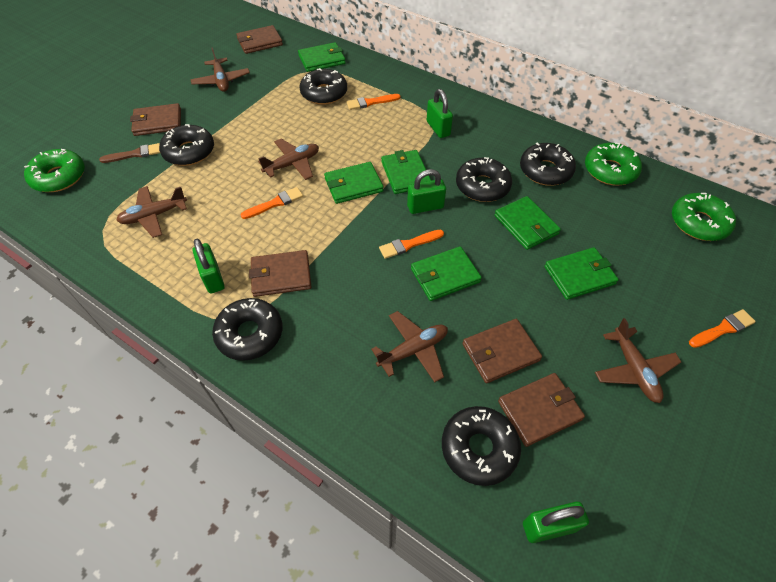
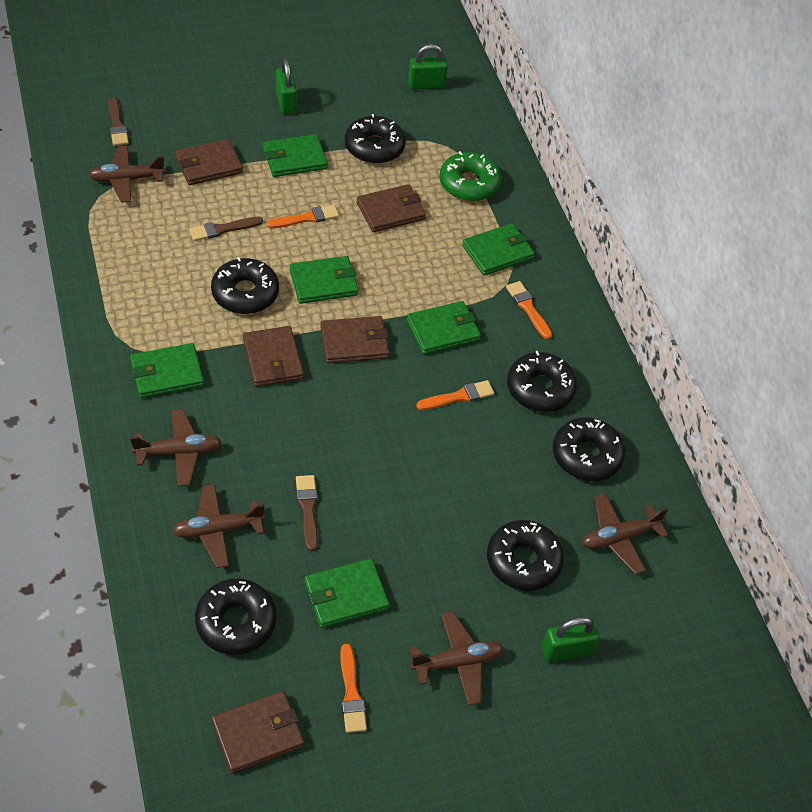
brown brush: 1 -> 3
green donut: 3 -> 1
green padlock: 4 -> 3

